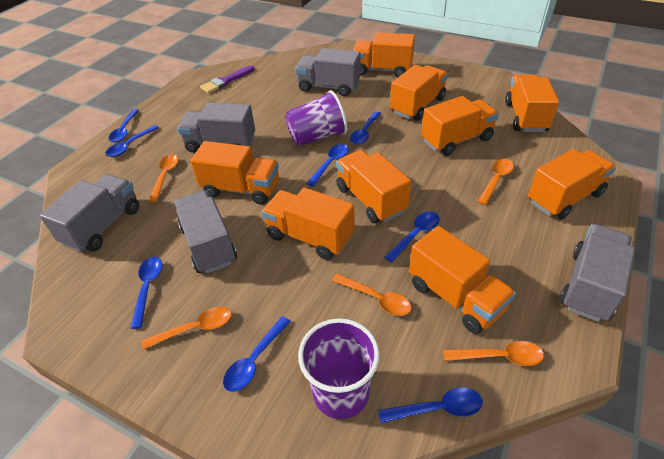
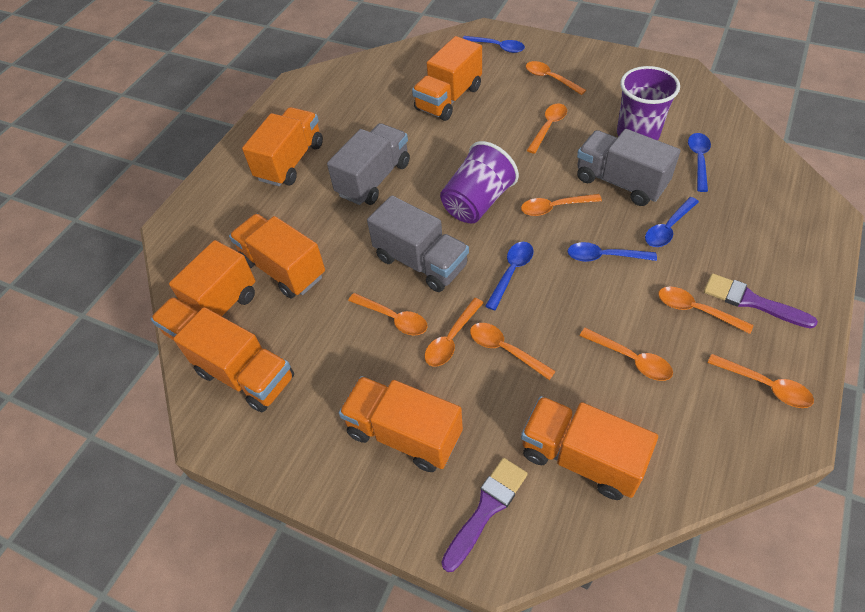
blue spoon: 8 -> 5
grey truck: 5 -> 3
orange spoon: 5 -> 9
orange truck: 9 -> 7
purple brush: 1 -> 2

